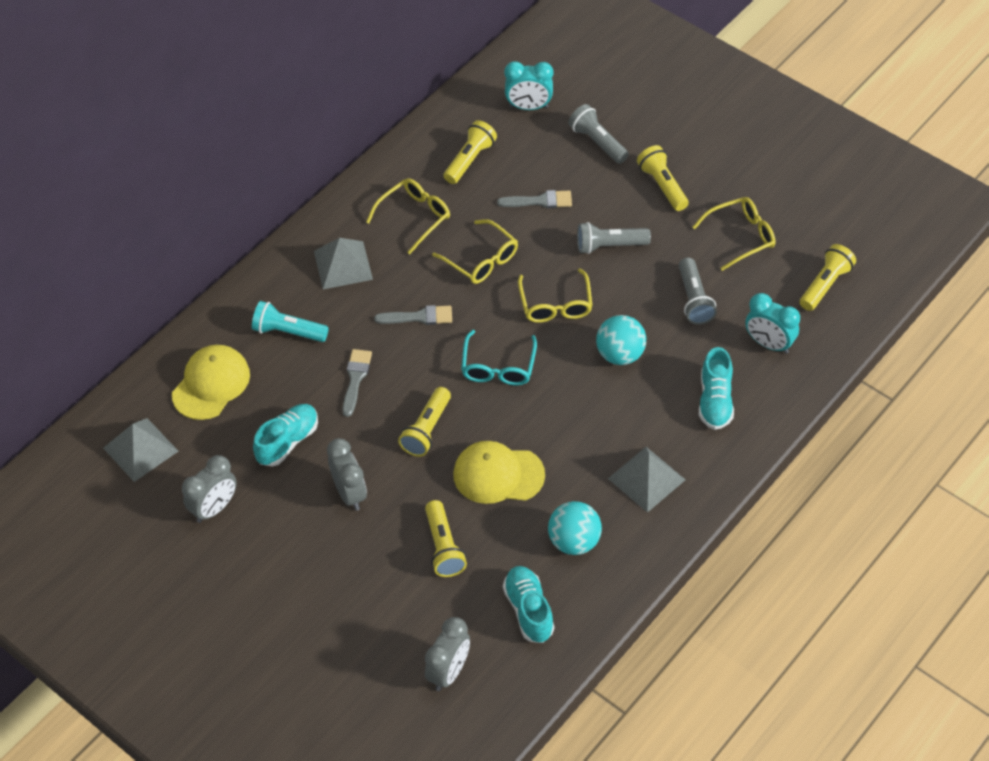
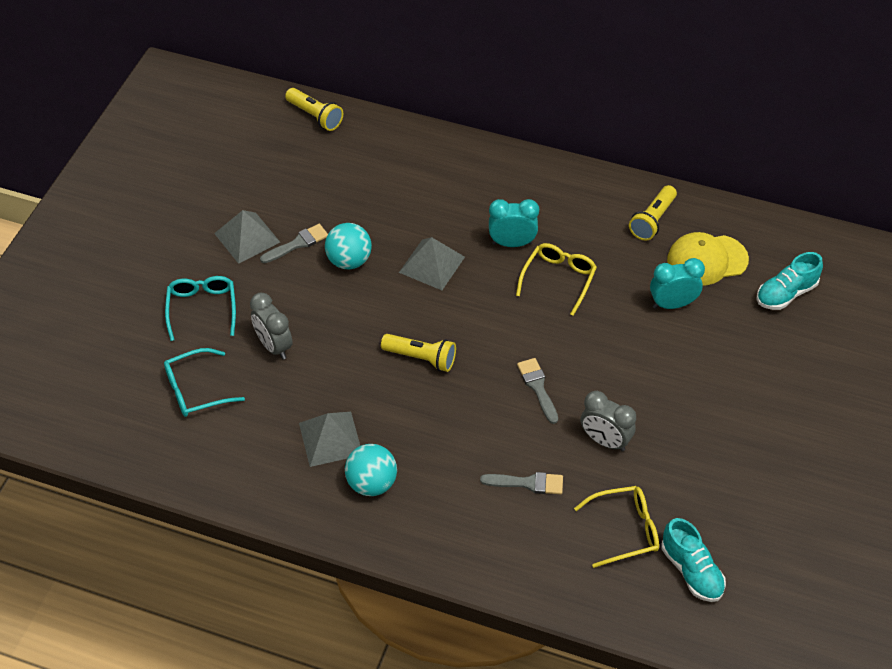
grey clock: 3 -> 2
grey flashlight: 3 -> 0
turquoise flashlight: 1 -> 0
turquoise glasses: 1 -> 2
turquoise shoe: 3 -> 2
yellow cap: 2 -> 1
yellow flashlight: 5 -> 3
yellow glasses: 4 -> 2

